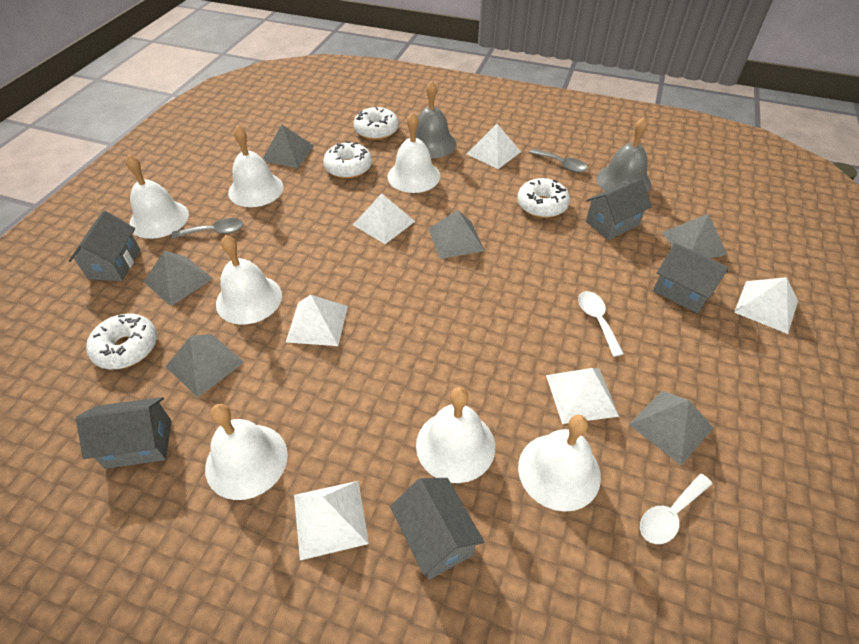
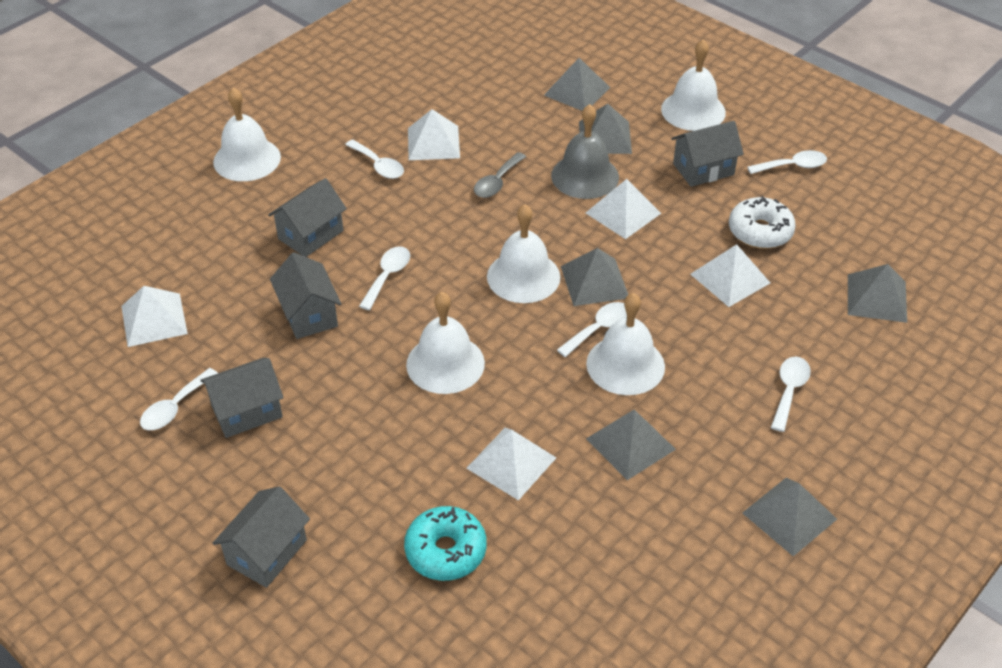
grey bell: 2 -> 1
grey spoon: 2 -> 1
turquoise donut: 0 -> 1
white bell: 7 -> 5
white donut: 4 -> 1
white pyramid: 6 -> 5
white spoon: 2 -> 6

